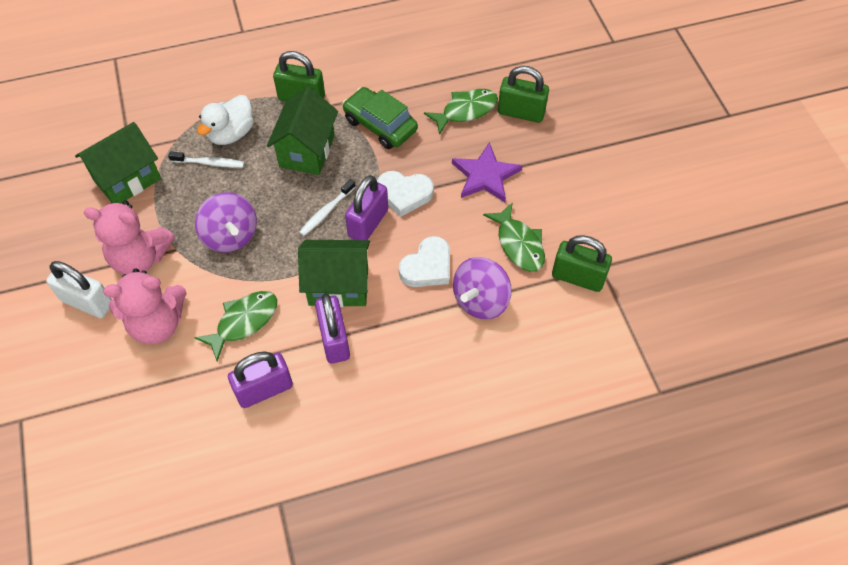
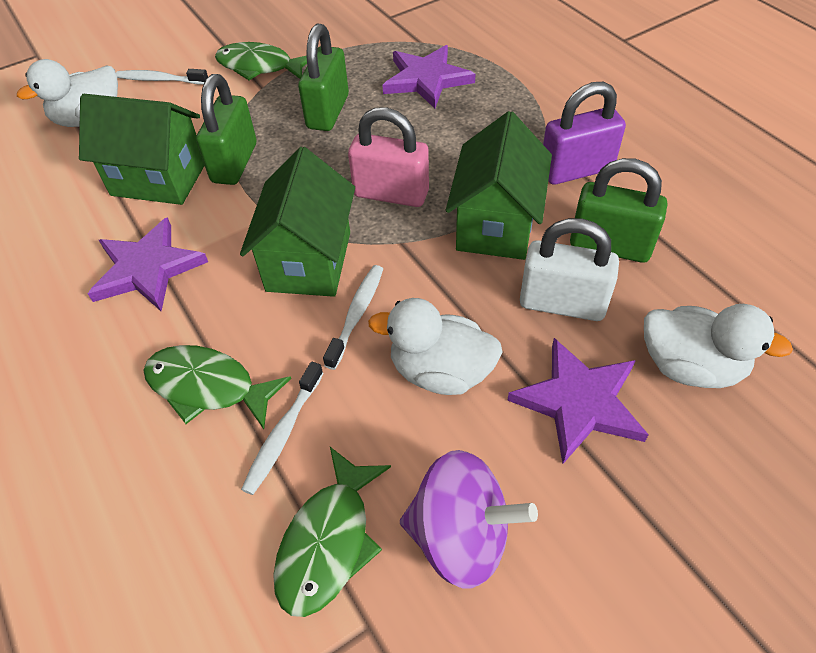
green car: 1 -> 0
pink padlock: 0 -> 1
pink teddy bear: 2 -> 0
purple padlock: 3 -> 1
purple spinning top: 2 -> 1
purple star: 1 -> 3
white duck: 1 -> 3
white heart: 2 -> 0
white toothbrush: 2 -> 3

